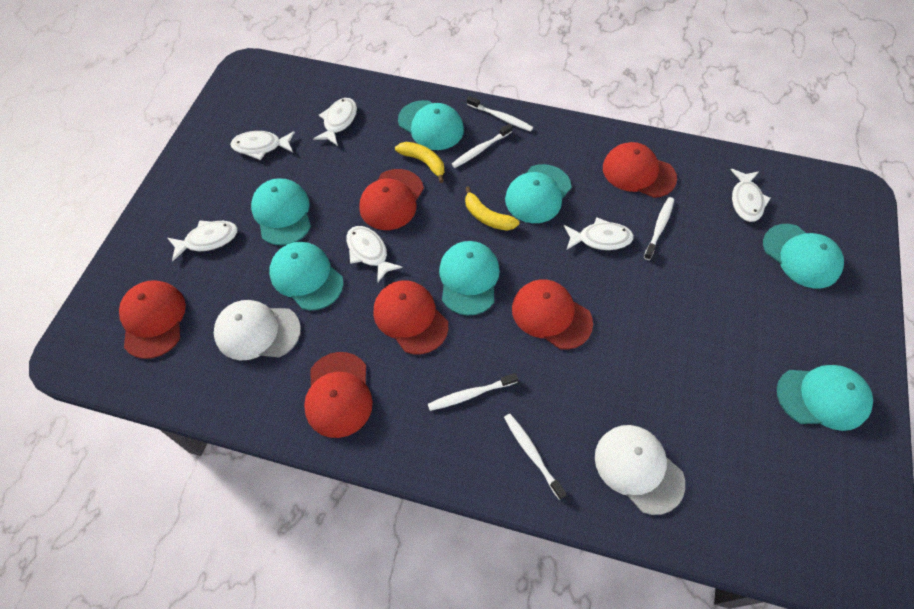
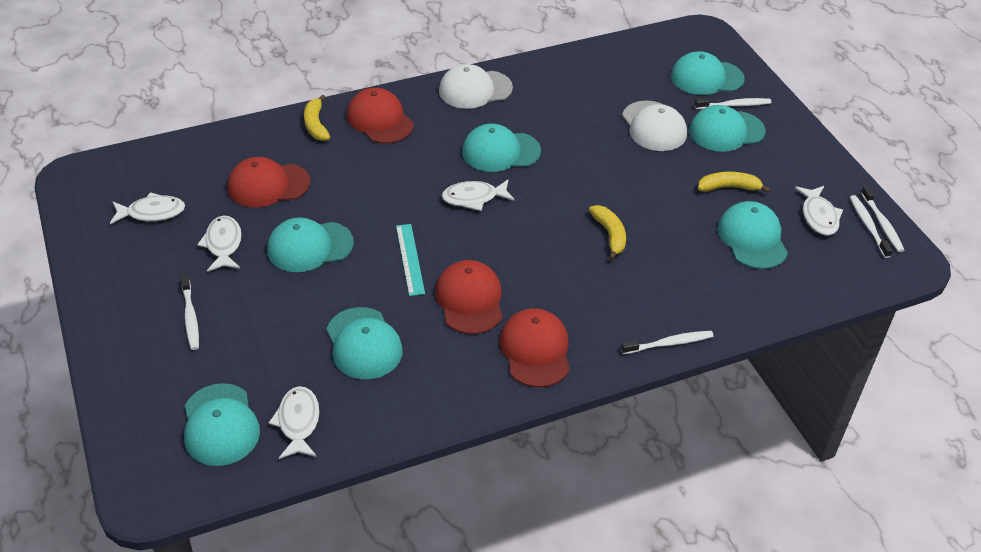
red cap: 6 -> 4
turquoise ruler: 0 -> 1
white fish: 6 -> 5
yellow banana: 2 -> 3

